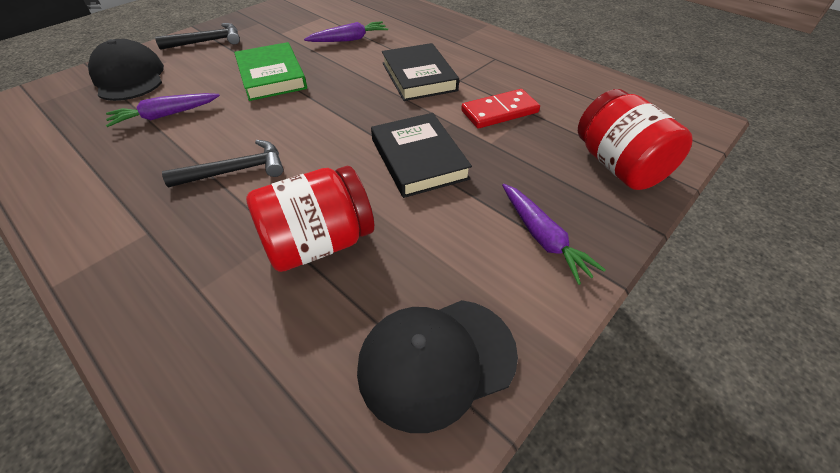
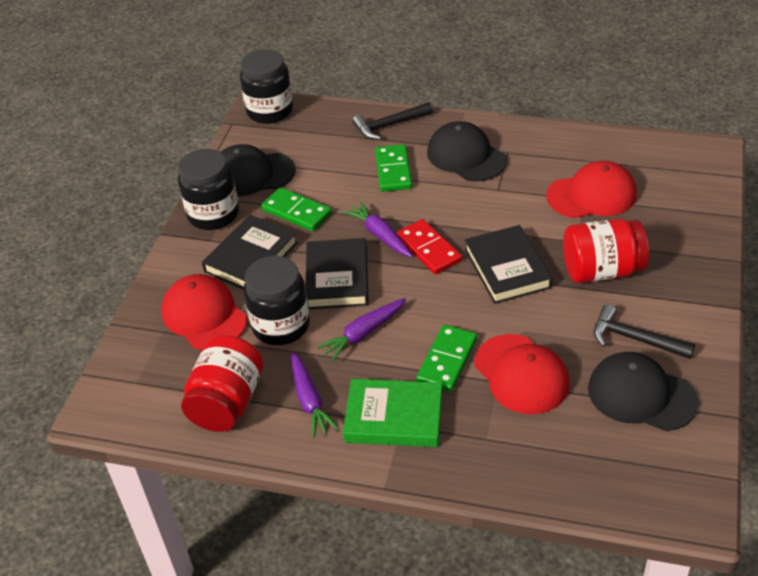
black book: 2 -> 3
black cap: 2 -> 3
black jar: 0 -> 3
green domino: 0 -> 3
red cap: 0 -> 3

